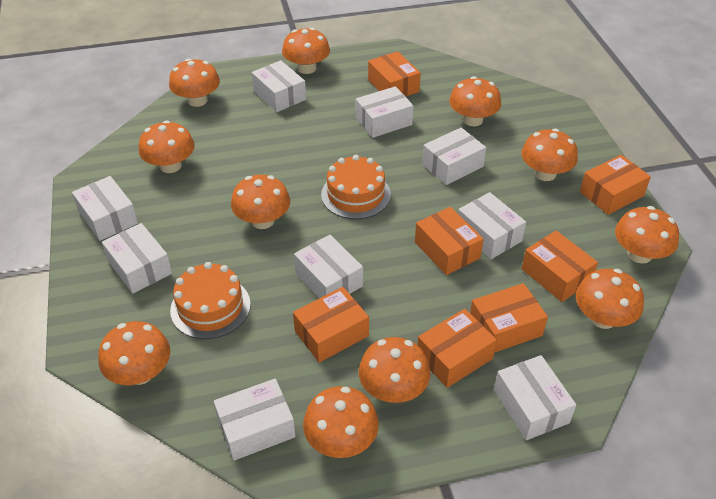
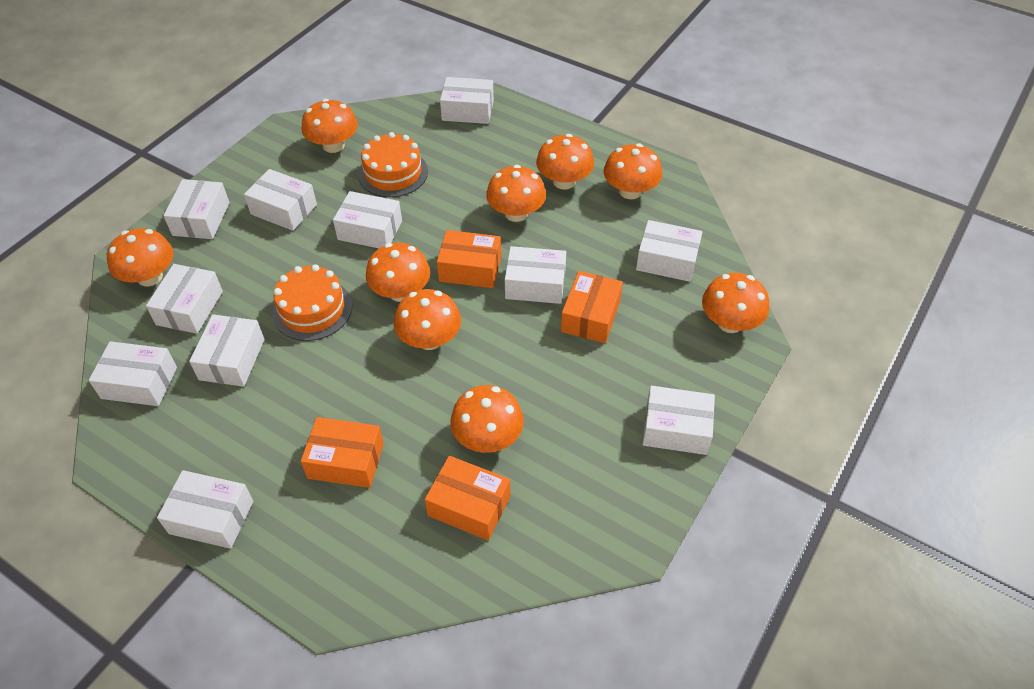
orange box: 7 -> 4
orange mushroom: 11 -> 9
white box: 9 -> 11

